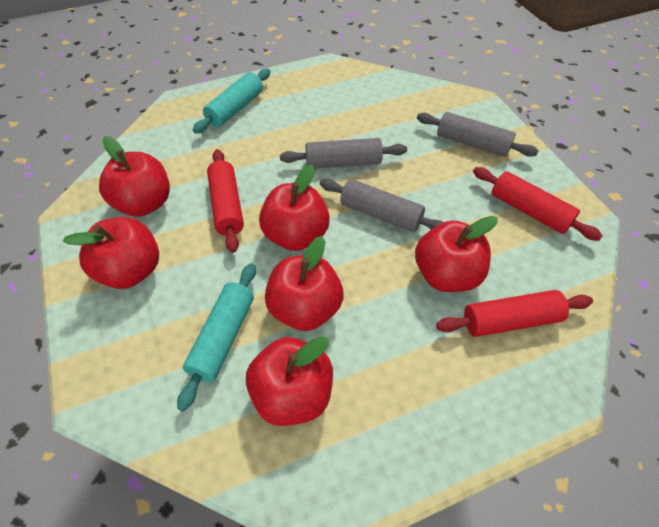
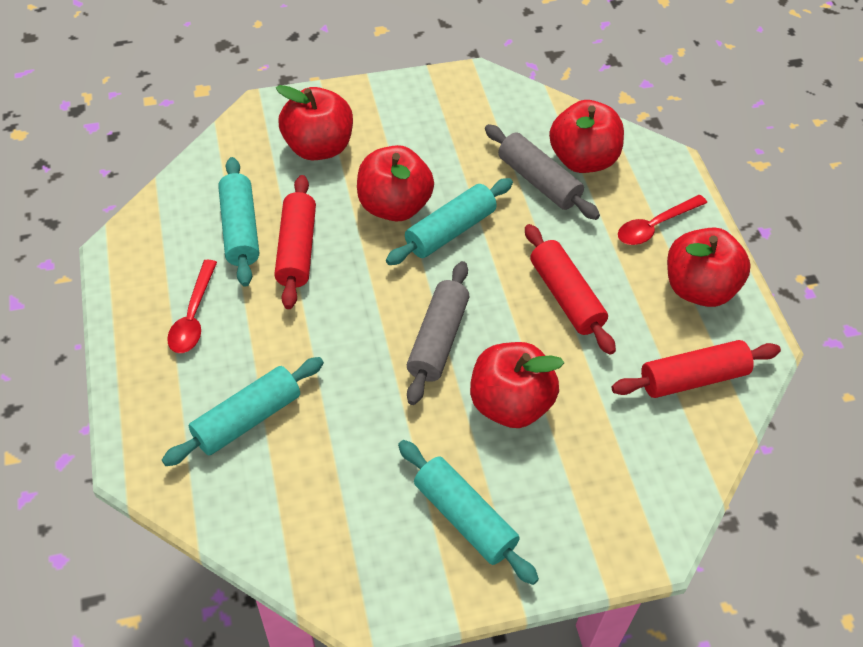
grey rolling pin: 3 -> 2
red apple: 6 -> 5
red spoon: 0 -> 2
turquoise rolling pin: 2 -> 4

